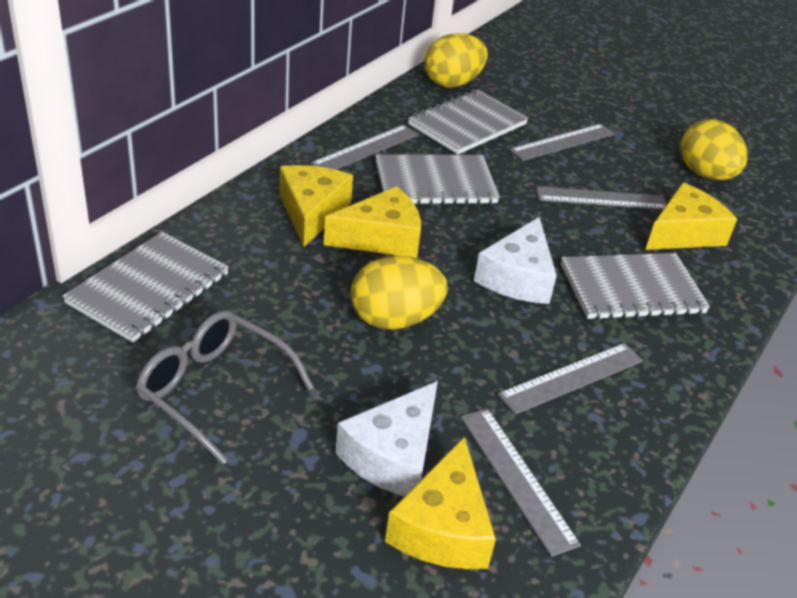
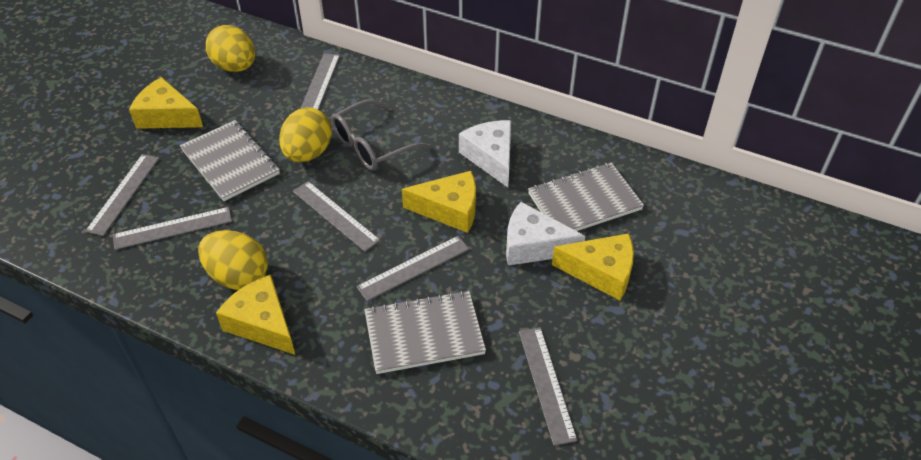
grey notebook: 4 -> 3
grey ruler: 5 -> 6

